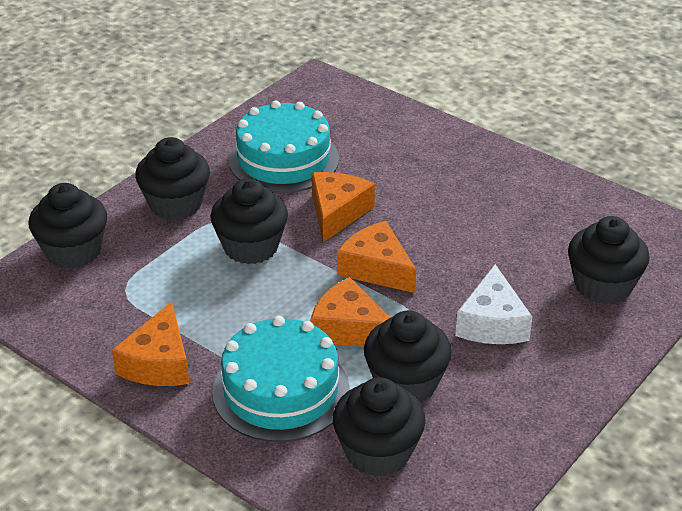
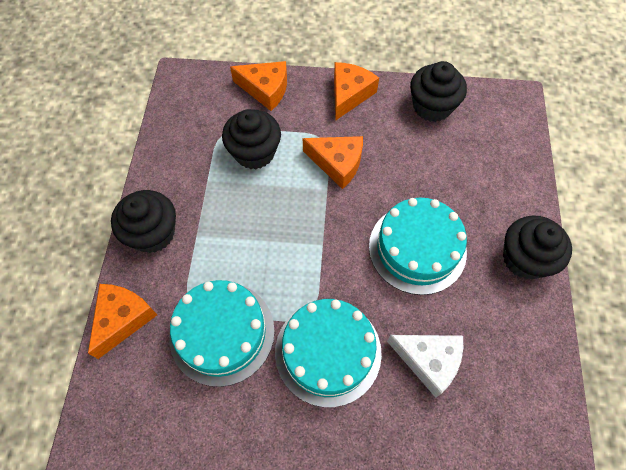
black cupcake: 6 -> 4
turquoise cake: 2 -> 3

